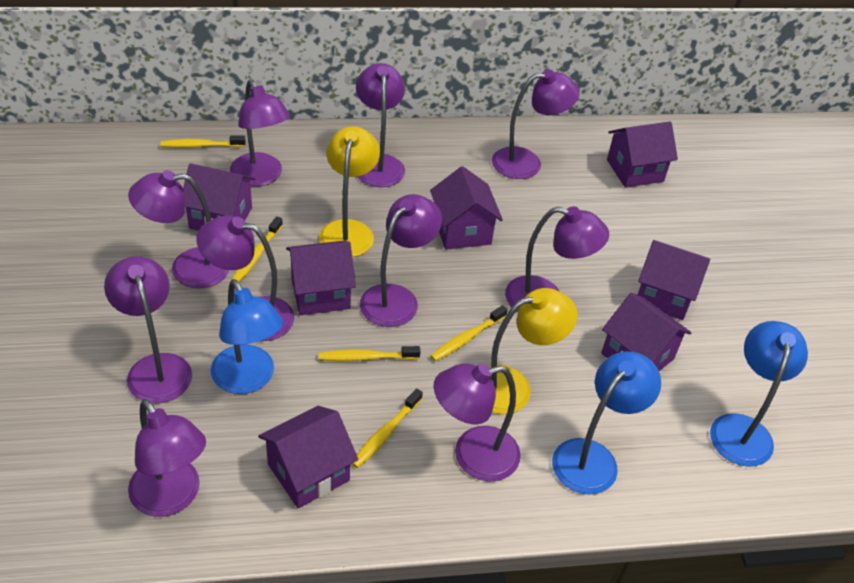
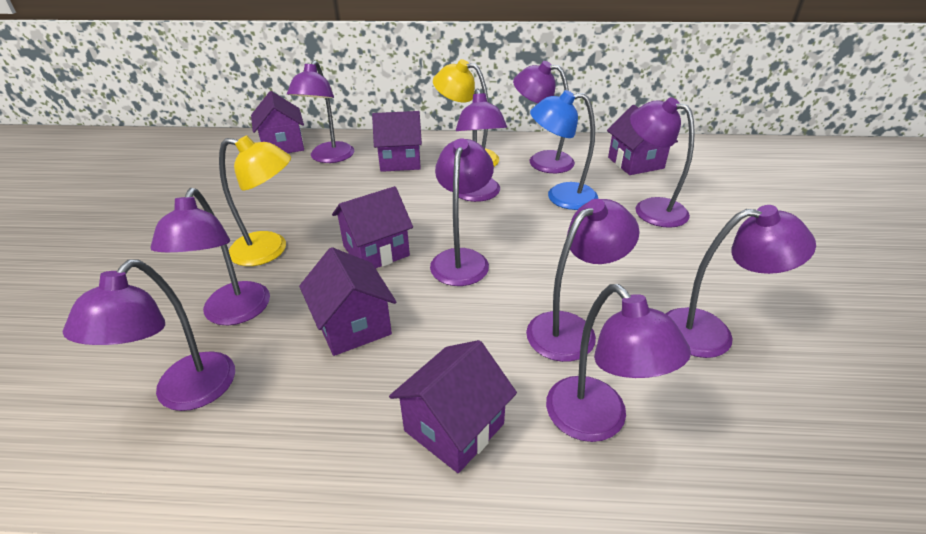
blue lamp: 3 -> 1
purple house: 7 -> 6
yellow toothbrush: 5 -> 0

